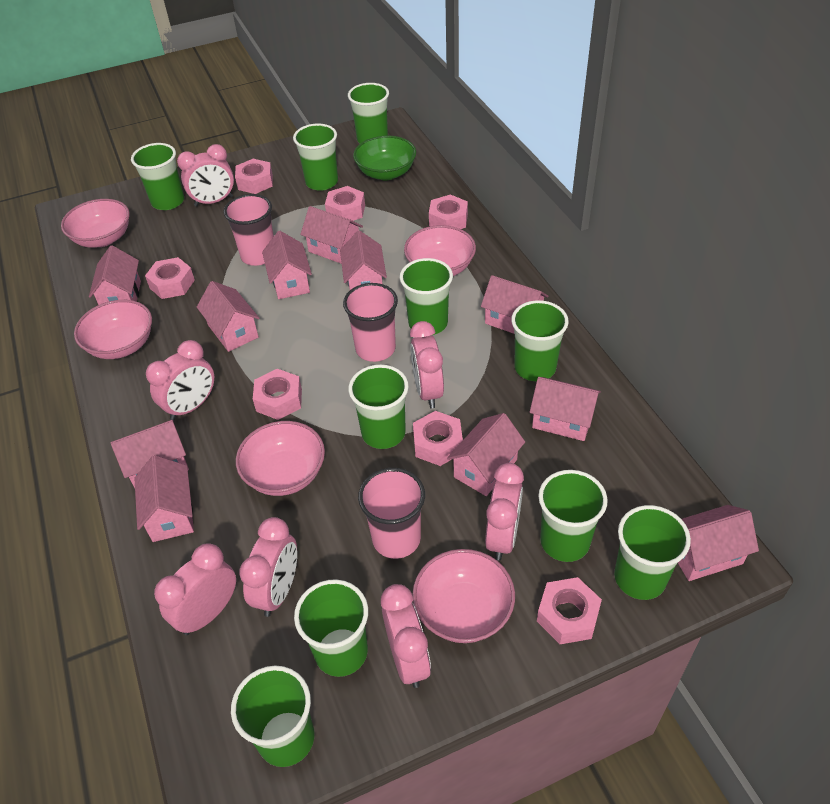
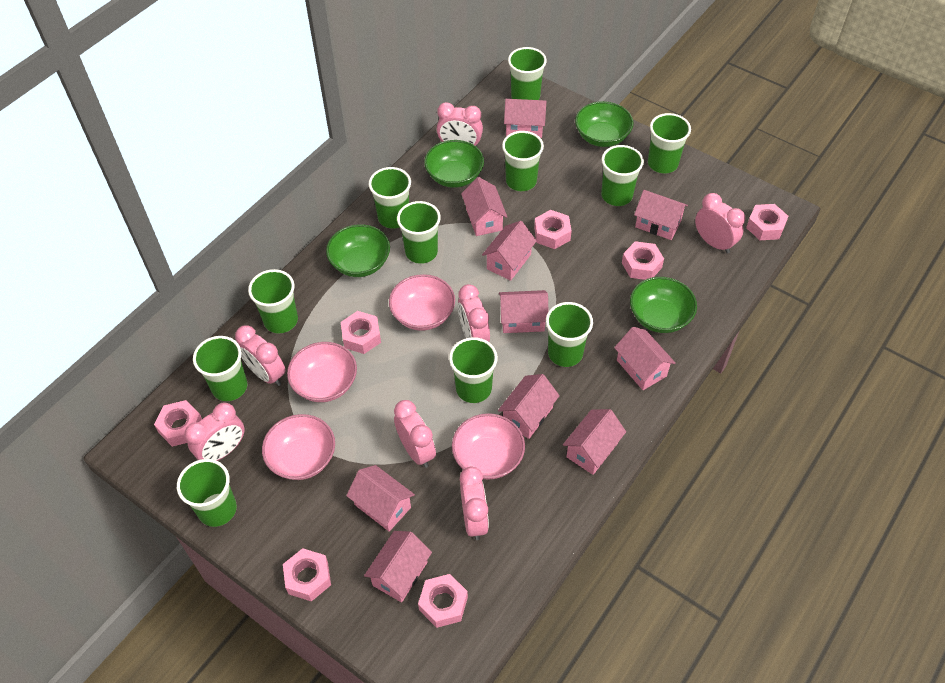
green bowl: 1 -> 4
green cup: 10 -> 11
pink bowl: 5 -> 4
pink cup: 3 -> 0
pink house: 11 -> 10

